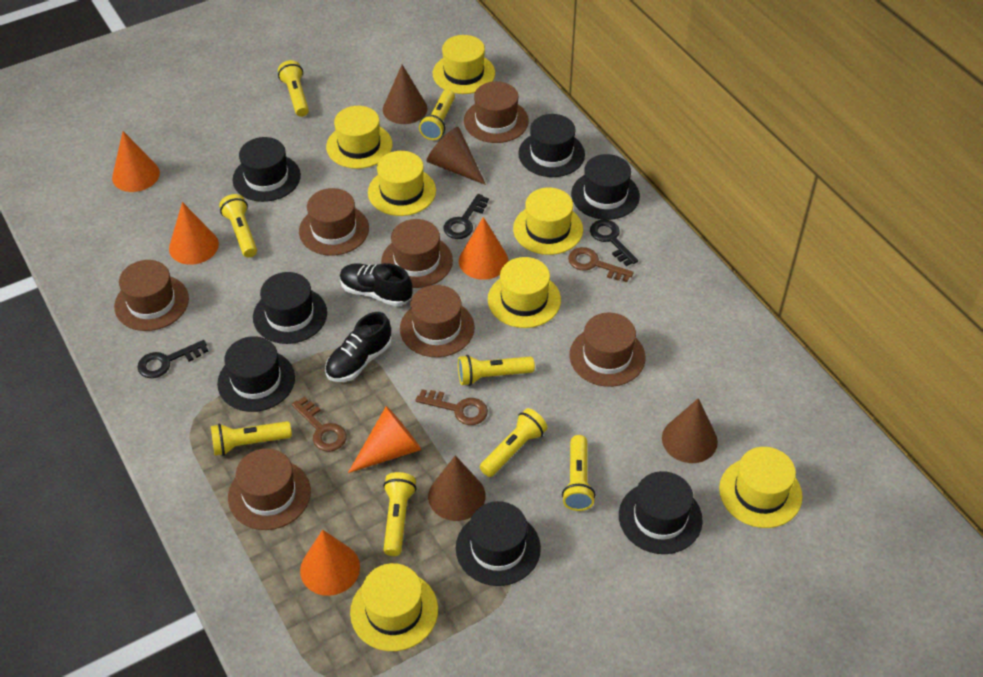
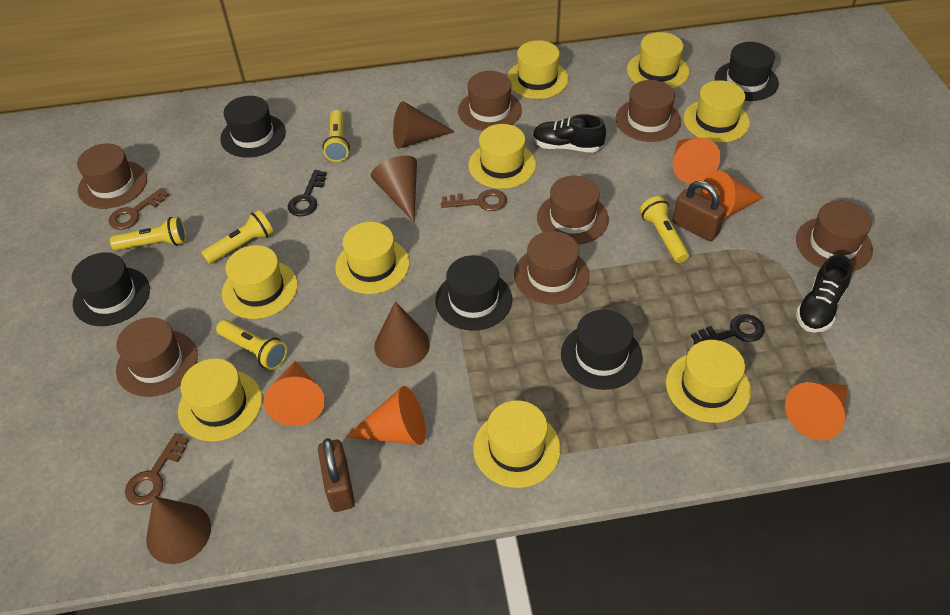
black hat: 7 -> 5
black key: 3 -> 2
brown padlock: 0 -> 2
yellow flashlight: 8 -> 5
yellow hat: 7 -> 9

